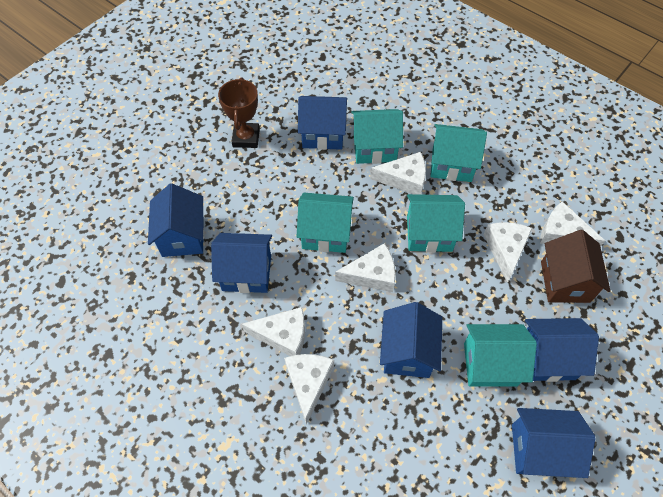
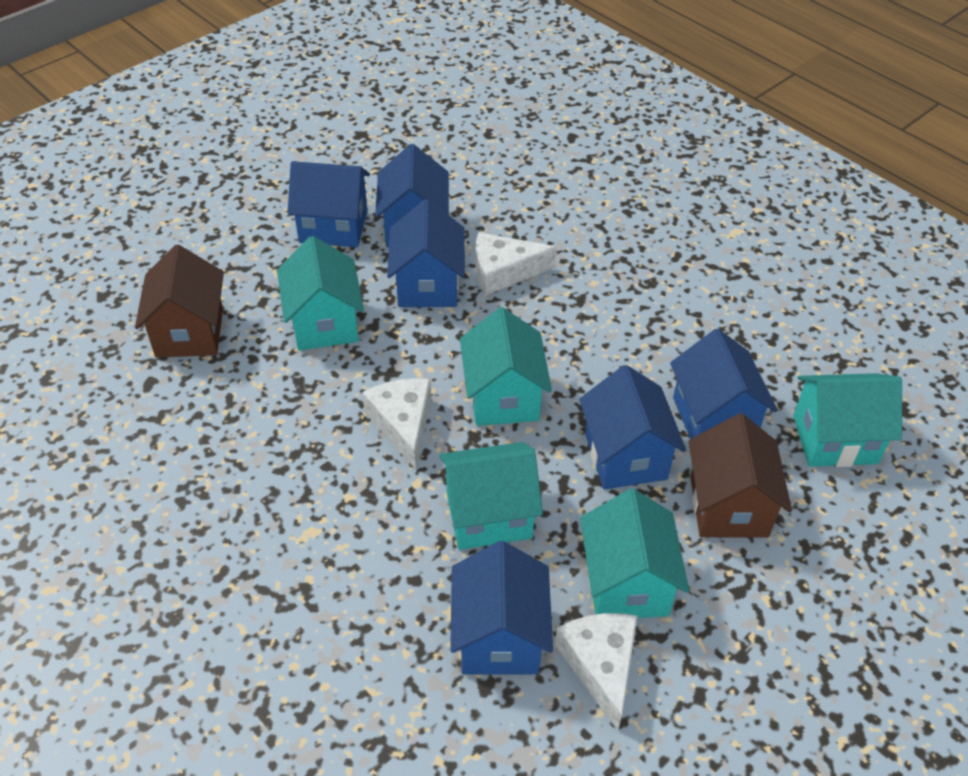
brown house: 1 -> 2
brown trophy: 1 -> 0
white cheese: 6 -> 3

